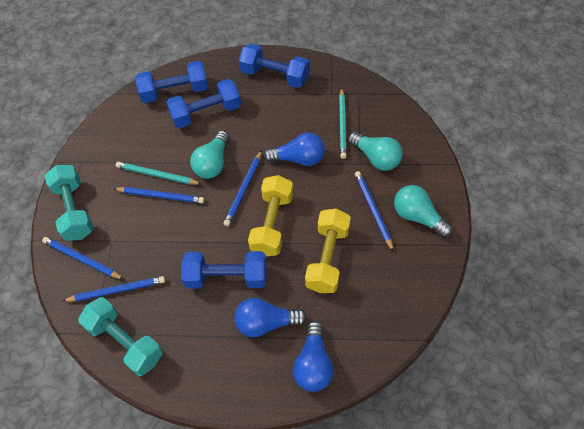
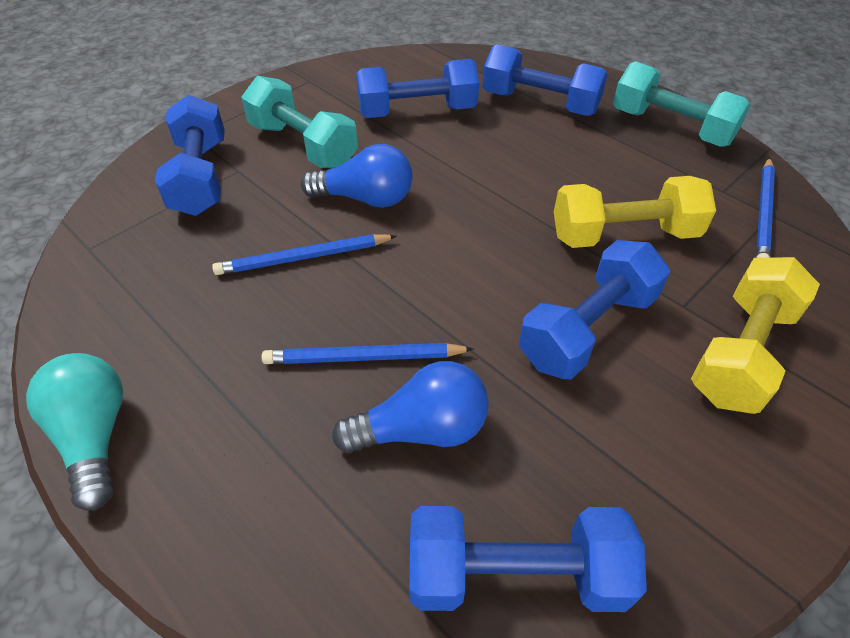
blue dumbbell: 4 -> 5
blue light bulb: 3 -> 2
blue pencil: 5 -> 3
turquoise light bulb: 3 -> 1
turquoise pencil: 2 -> 0

